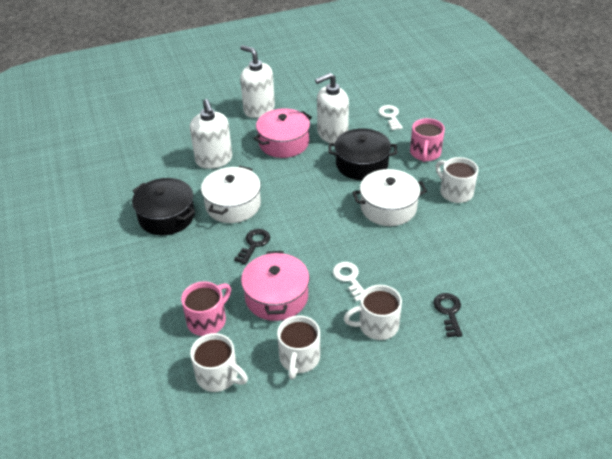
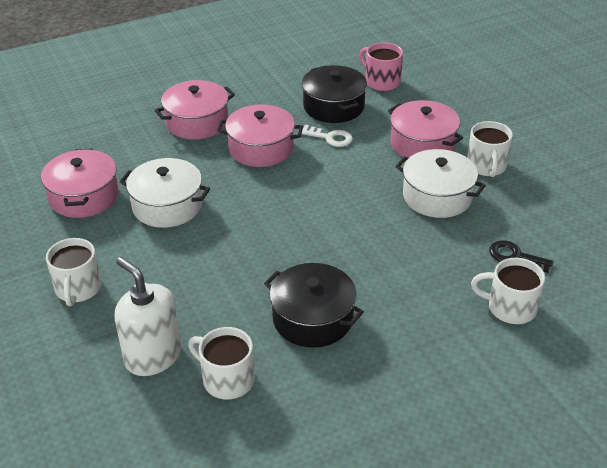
black key: 2 -> 1
pink mug: 2 -> 1
pink pot: 2 -> 4
white key: 2 -> 1
white soap dispenser: 3 -> 1

